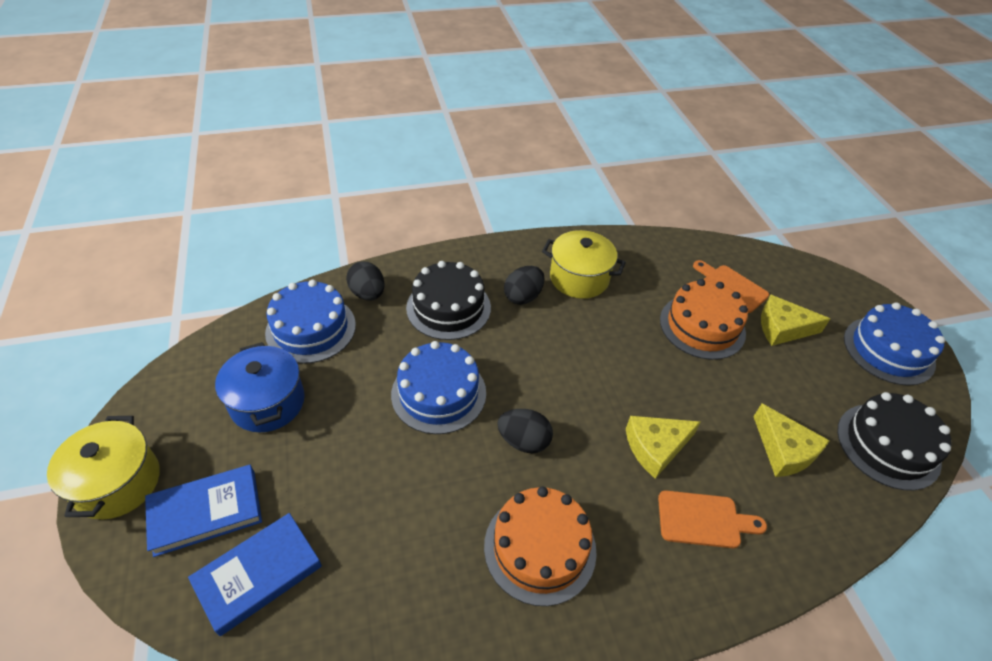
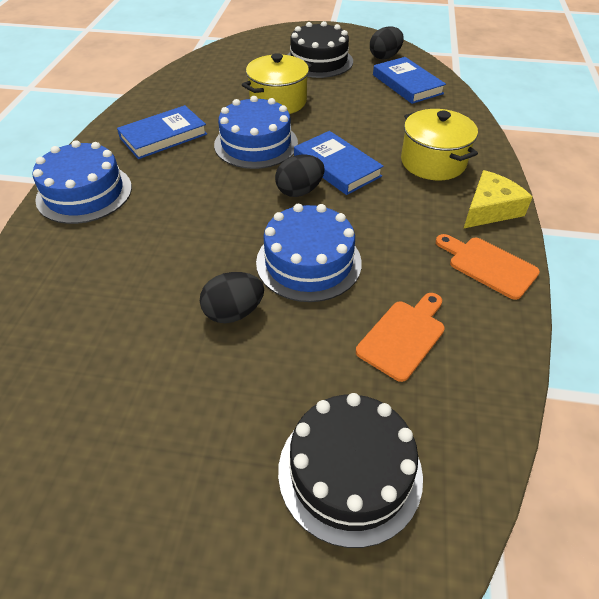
blue book: 2 -> 3
blue pot: 1 -> 0
orange cake: 2 -> 0
yellow cheese: 3 -> 1

